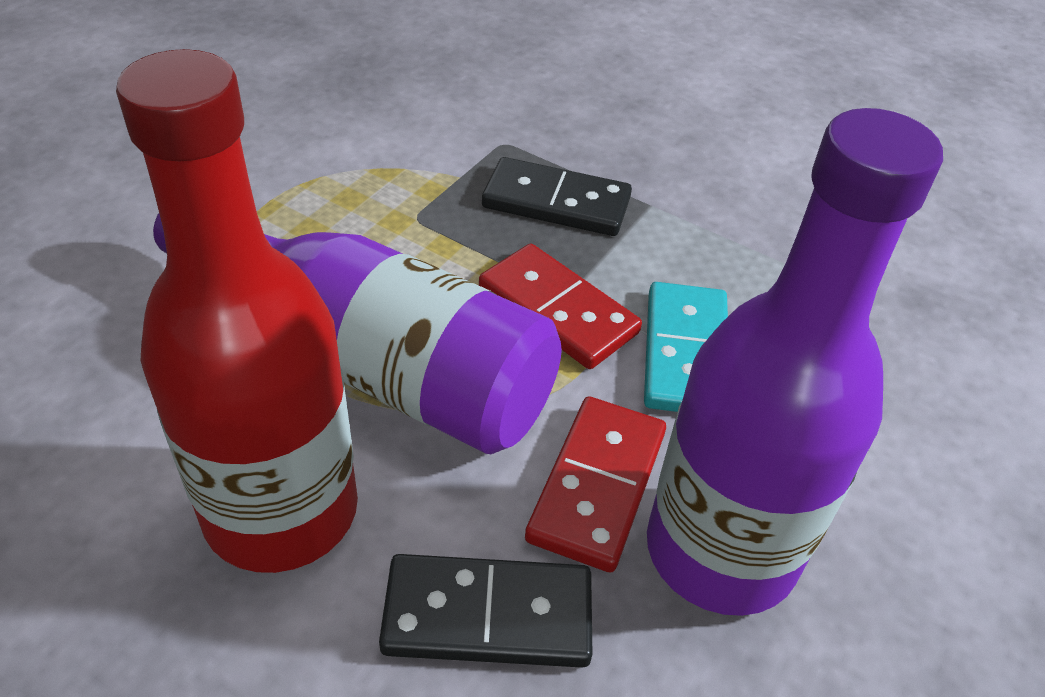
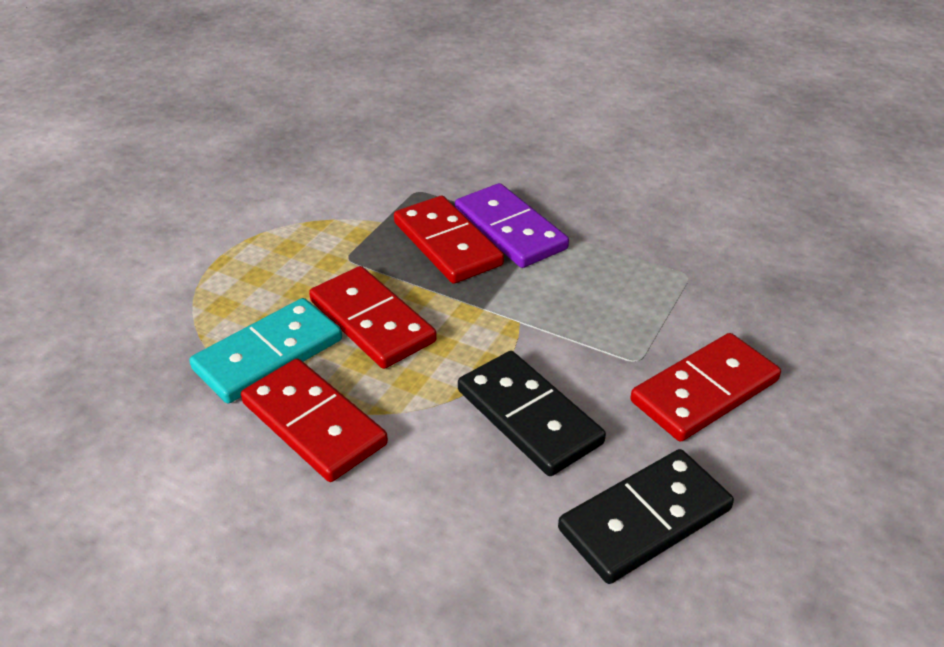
purple bottle: 2 -> 0
purple domino: 0 -> 1
red bottle: 1 -> 0
red domino: 2 -> 4

